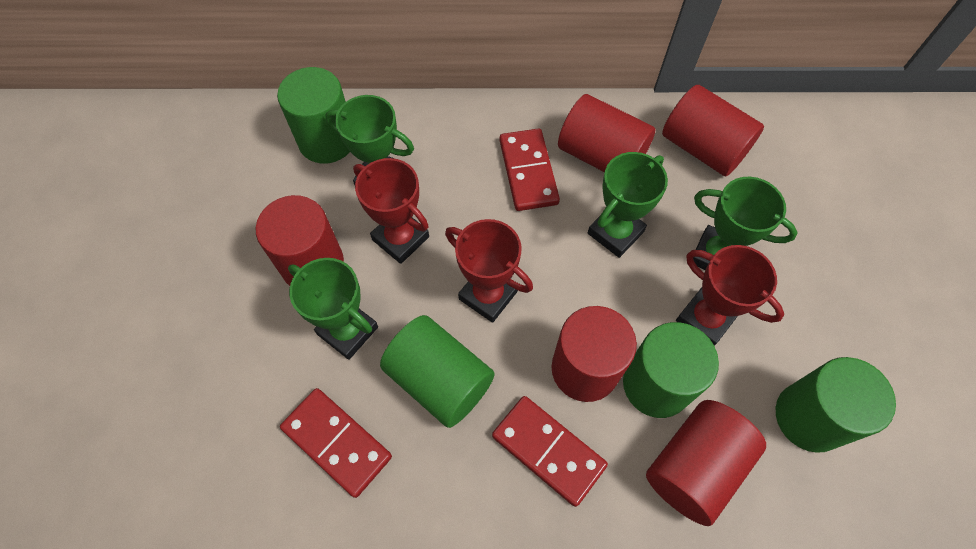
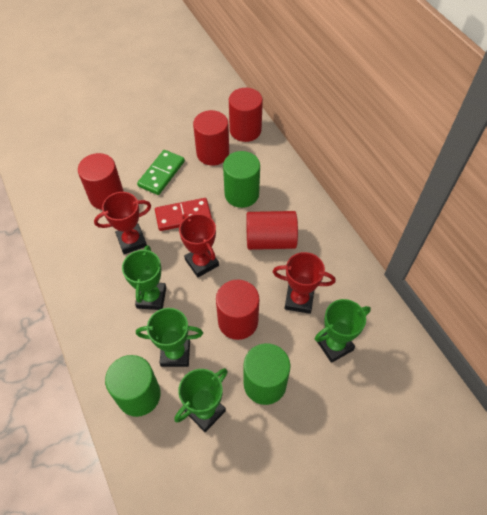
green cylinder: 4 -> 3
green domino: 0 -> 1
red domino: 3 -> 1

